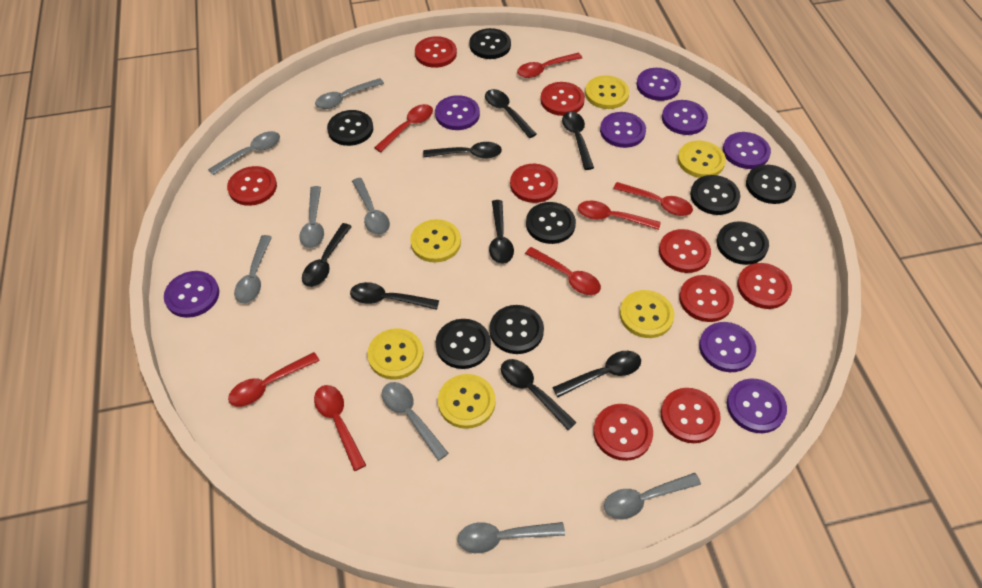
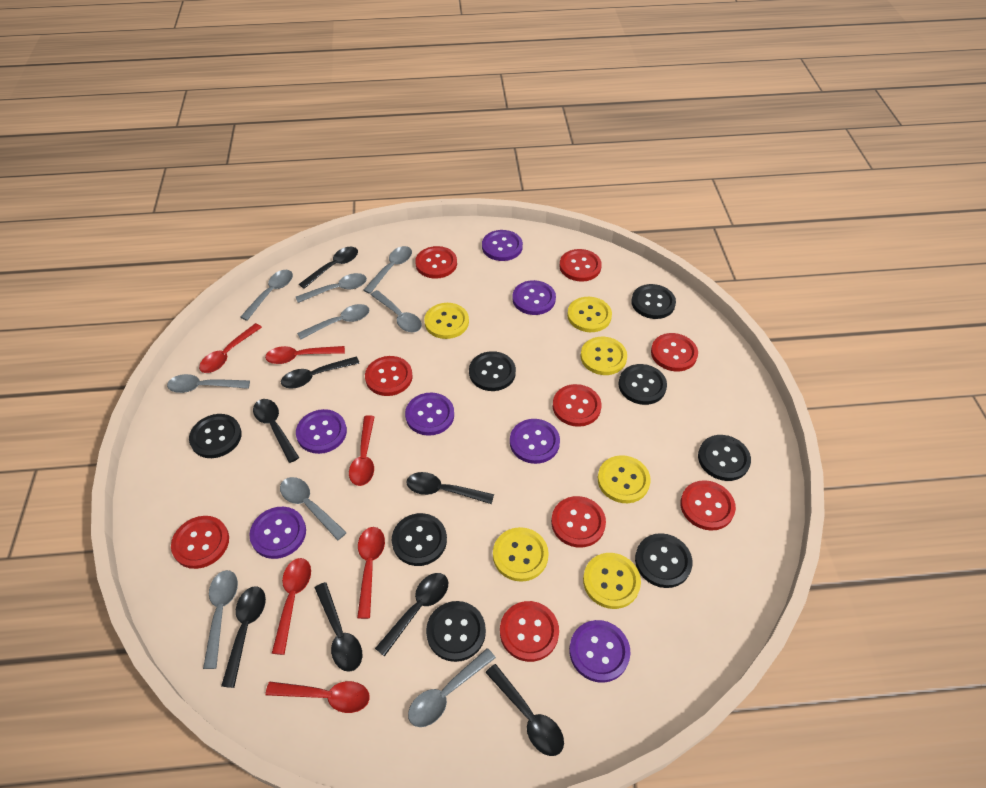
grey spoon: 8 -> 9
purple button: 8 -> 7
red spoon: 7 -> 6

